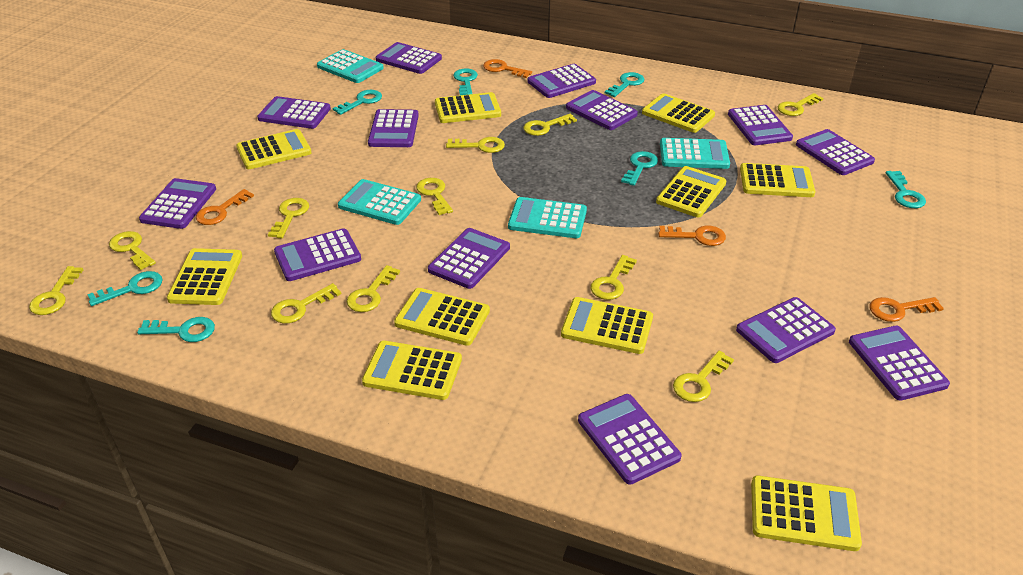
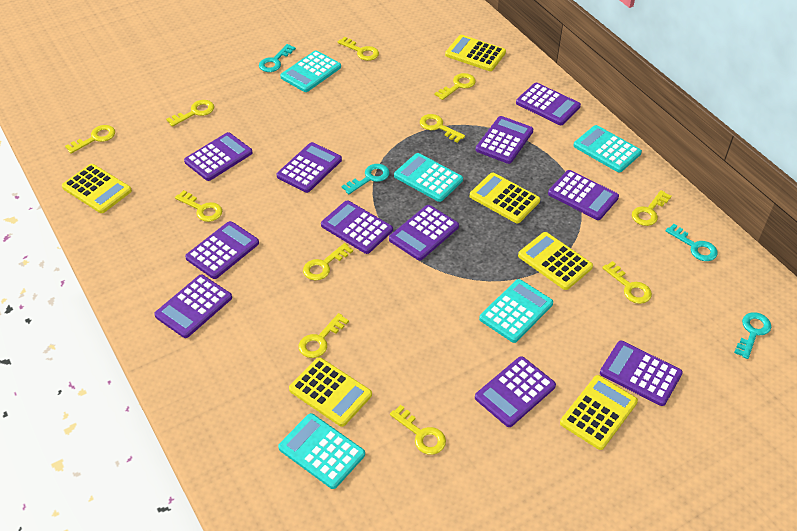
orange key: 4 -> 0
purple calculator: 13 -> 11
turquoise calculator: 4 -> 5
turquoise key: 7 -> 4
yellow calculator: 10 -> 6

